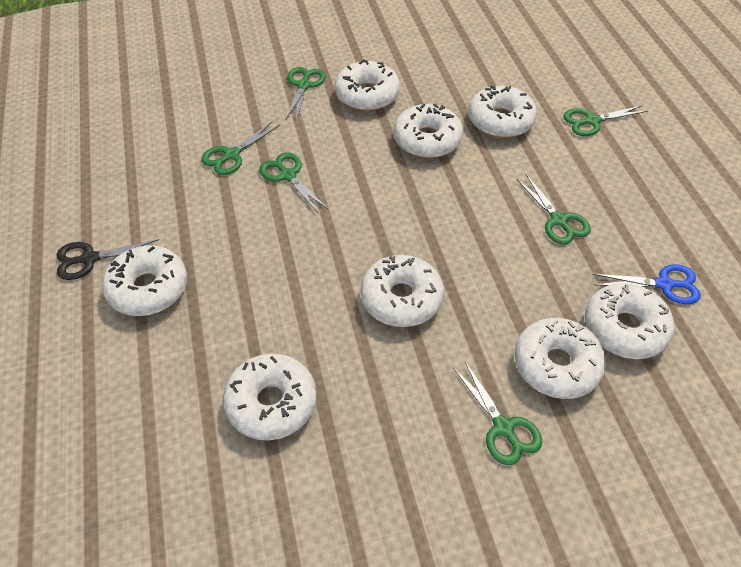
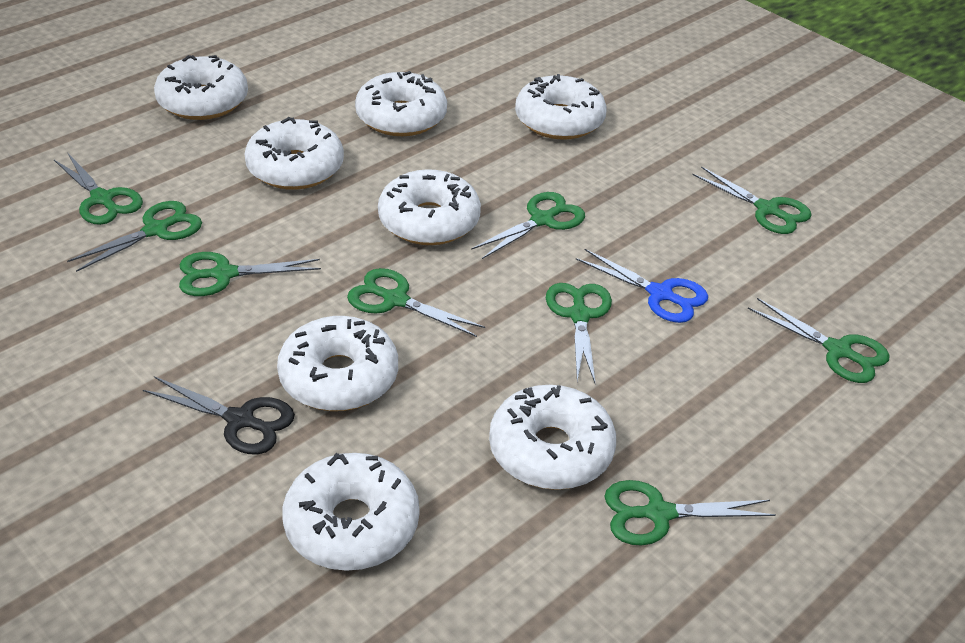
green scissors: 6 -> 9

